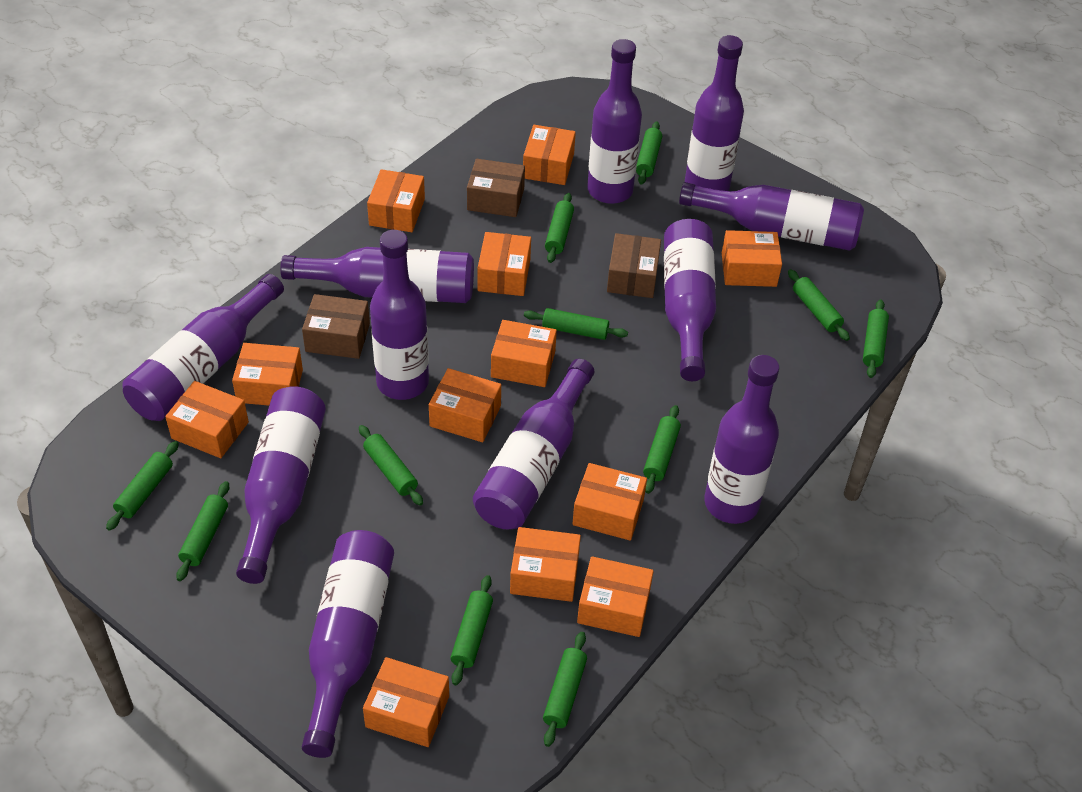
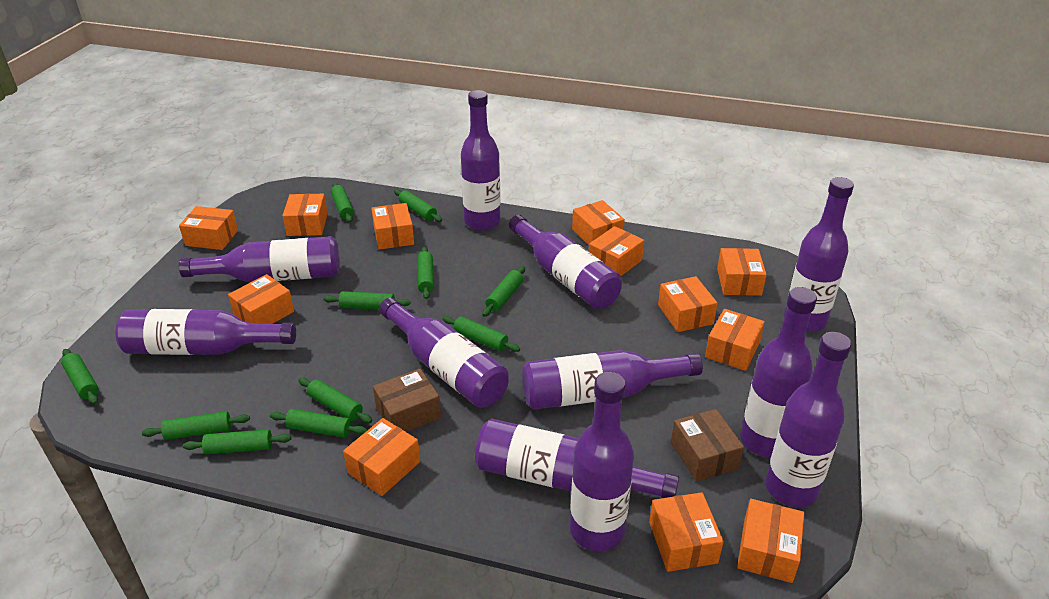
brown box: 3 -> 2

